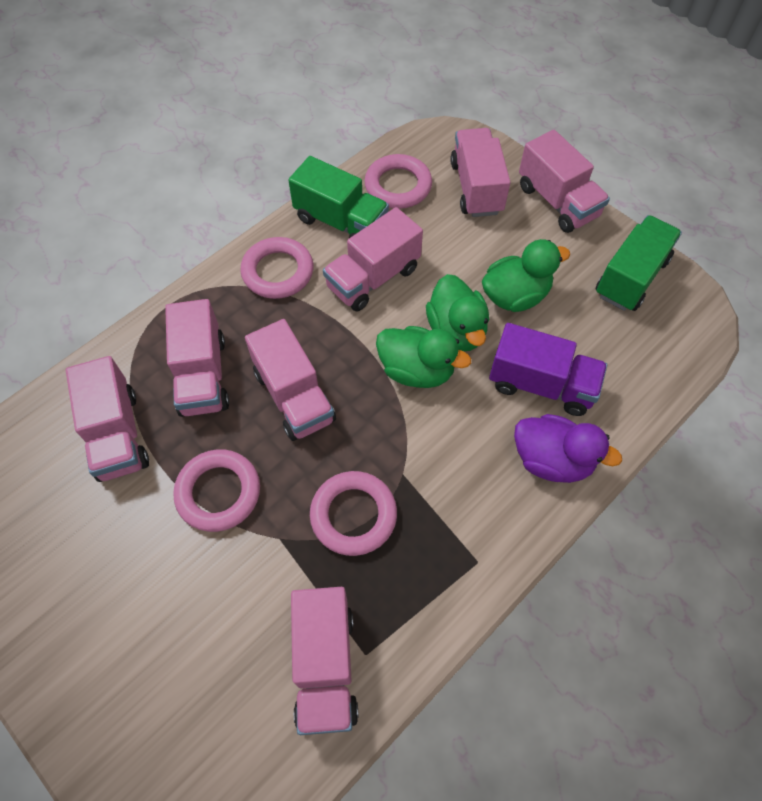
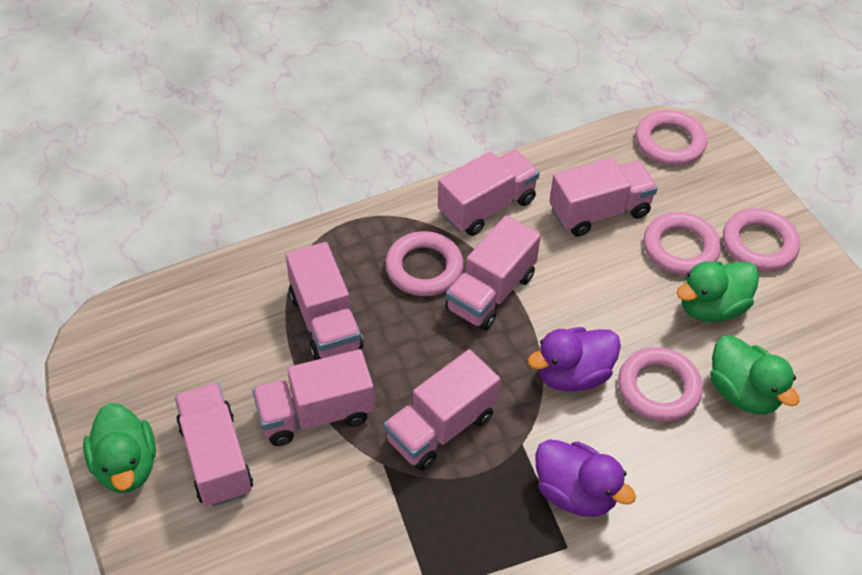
green truck: 2 -> 0
pink ring: 4 -> 5
purple duck: 1 -> 2
purple truck: 1 -> 0

